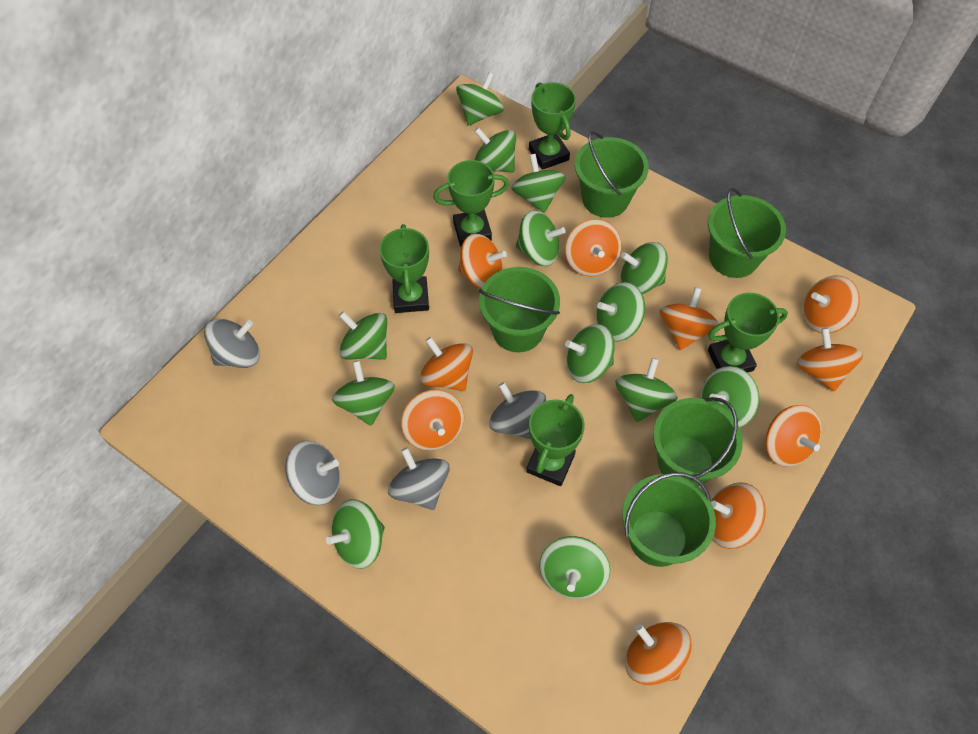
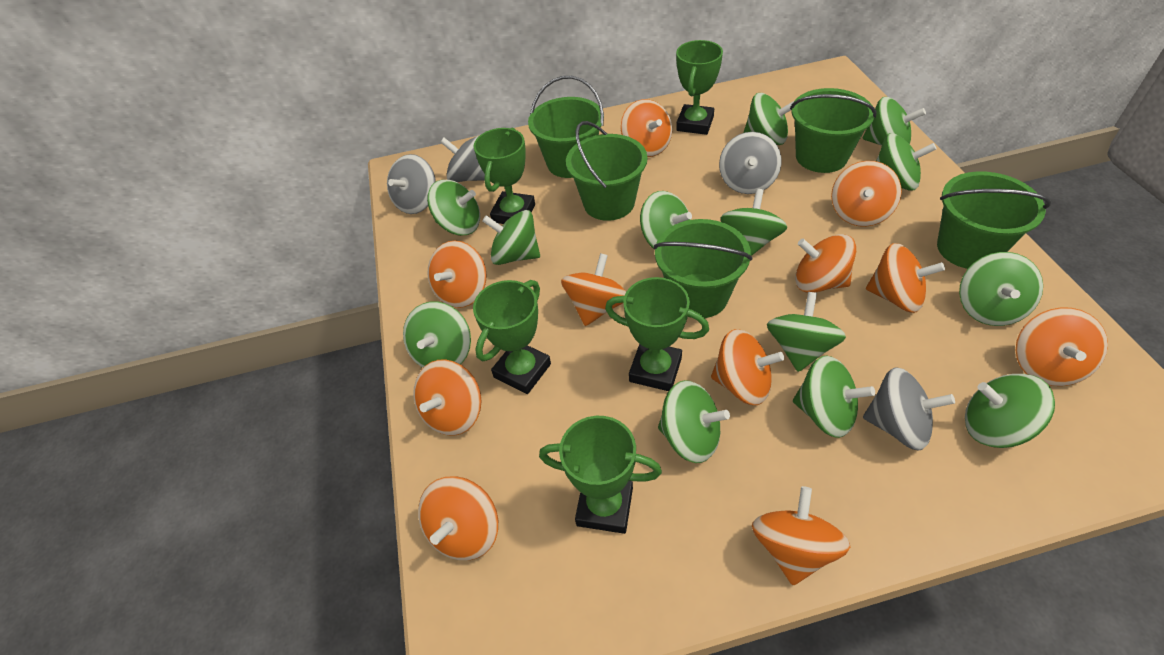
orange spinning top: 10 -> 11

